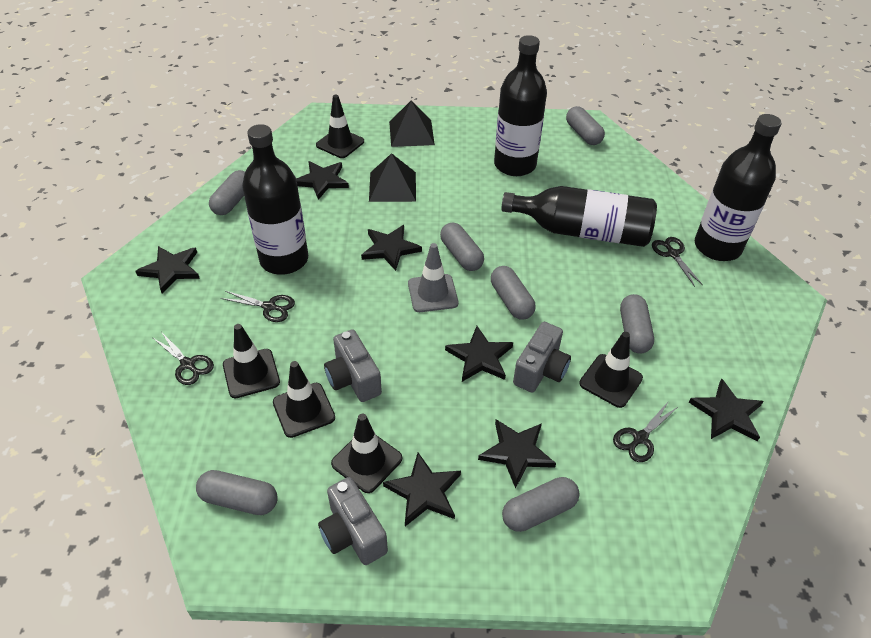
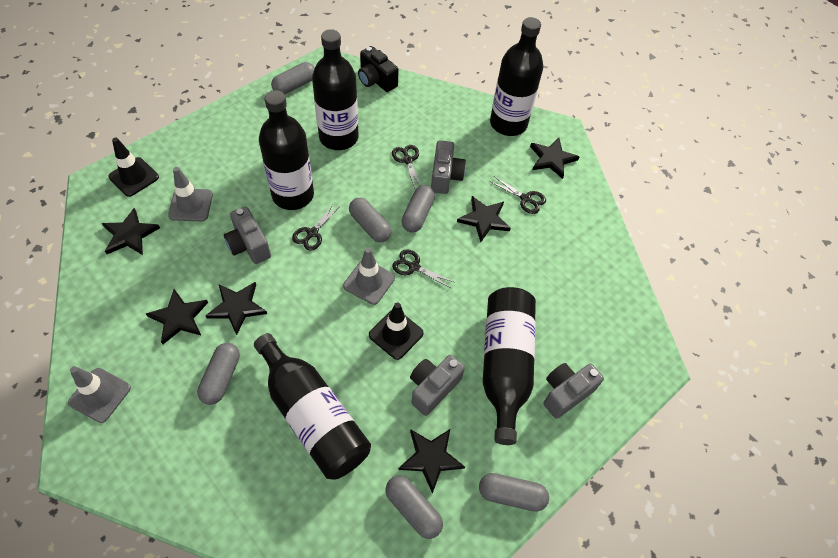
black bottle: 4 -> 5
black camera: 0 -> 1
black pyramid: 2 -> 0
black star: 7 -> 6
black traffic cone: 5 -> 2
grey camera: 3 -> 4
grey capsule: 7 -> 6
grey traffic cone: 1 -> 3

